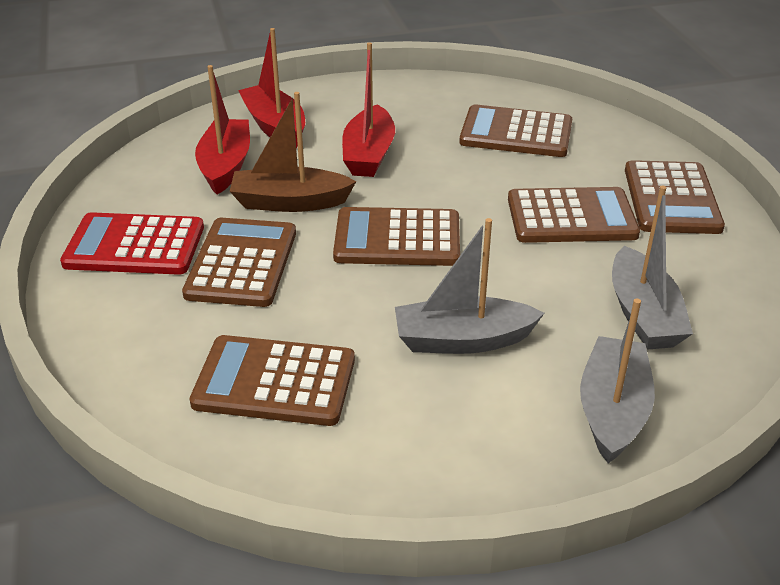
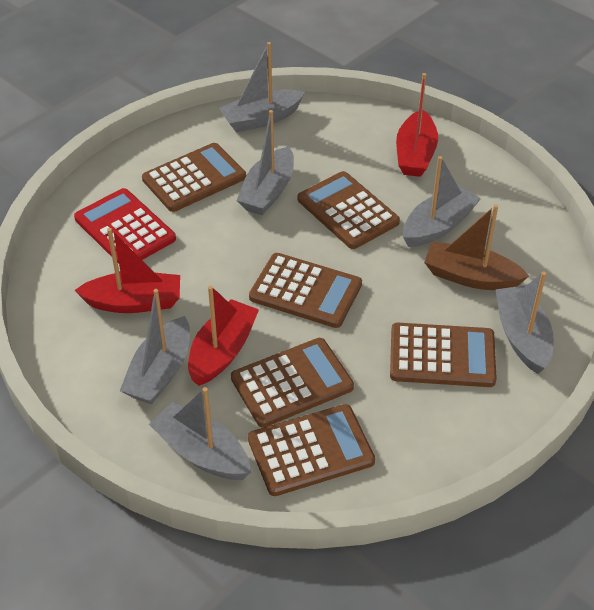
grey boat: 3 -> 6

